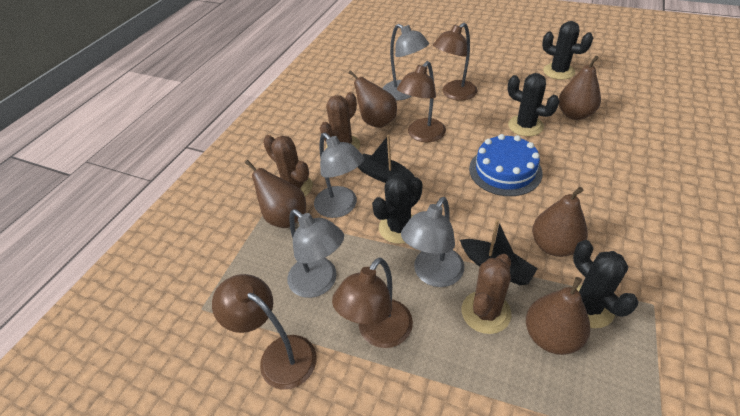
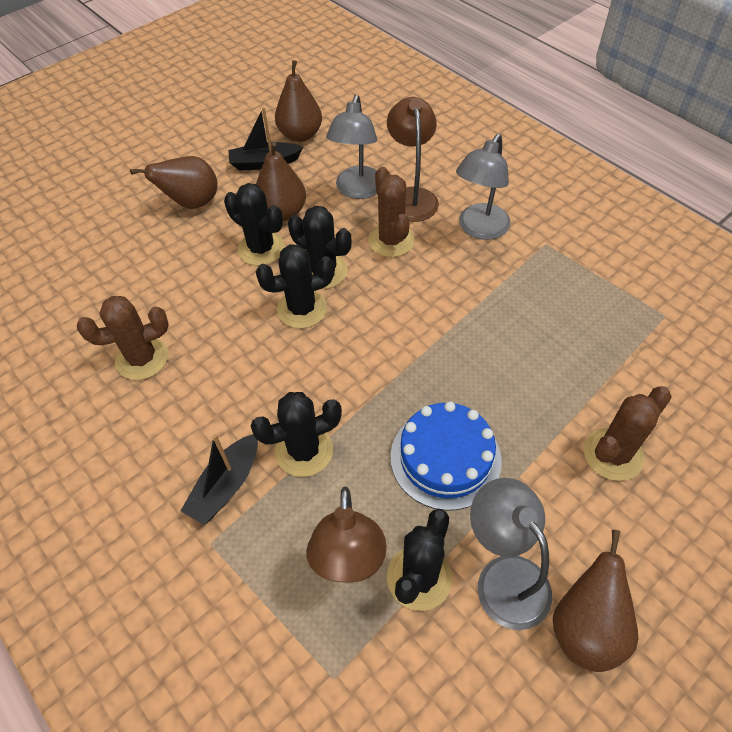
black cactus: 4 -> 5
brown lamp: 4 -> 2
brown pear: 5 -> 4
grey lamp: 4 -> 3

